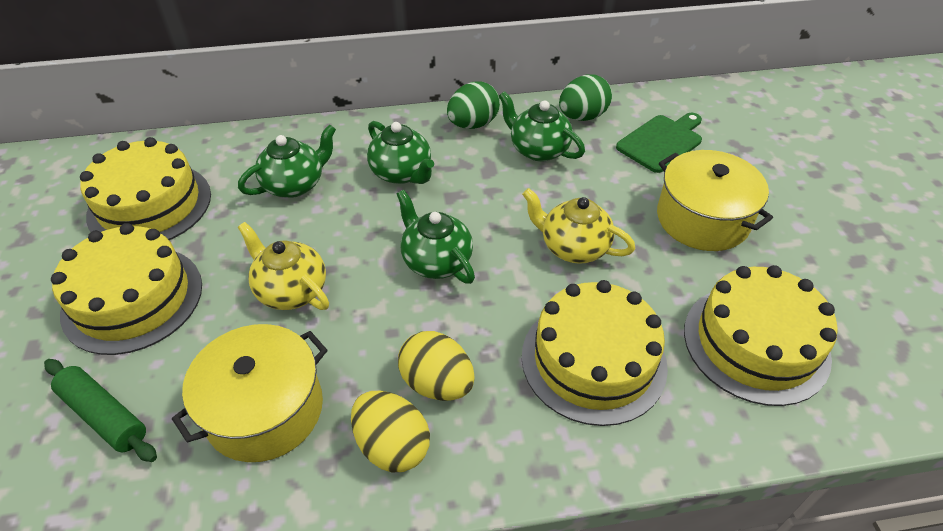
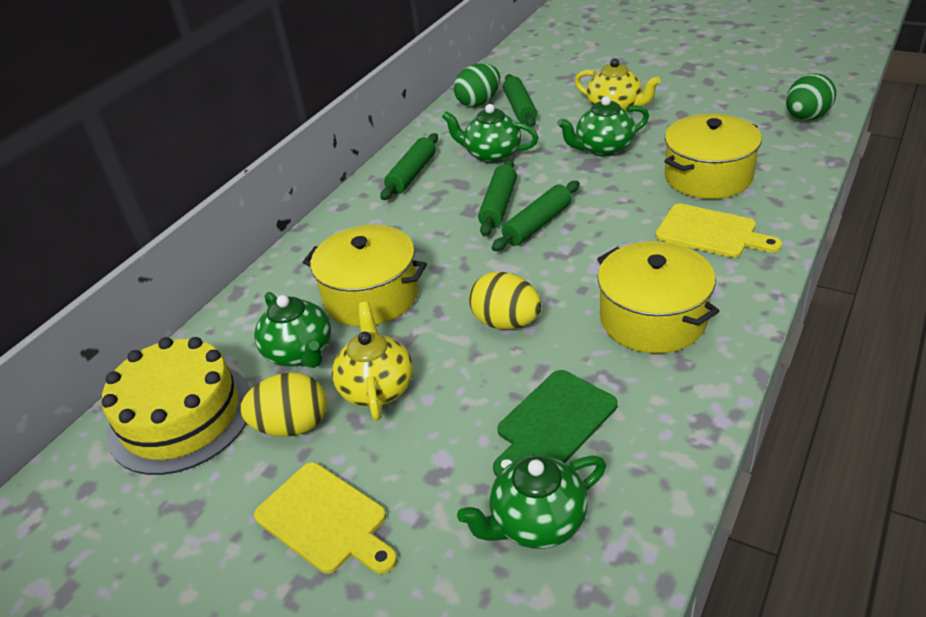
green rolling pin: 1 -> 4
yellow cake: 4 -> 1
yellow cutting board: 0 -> 2
yellow pot: 2 -> 3

